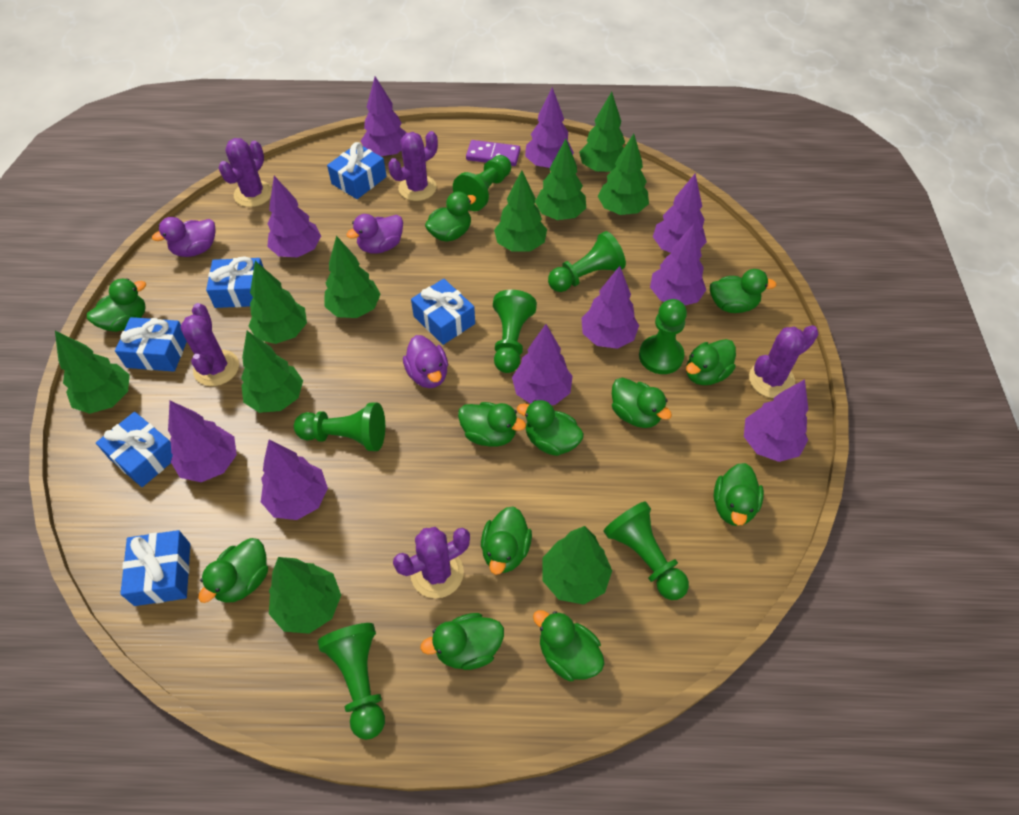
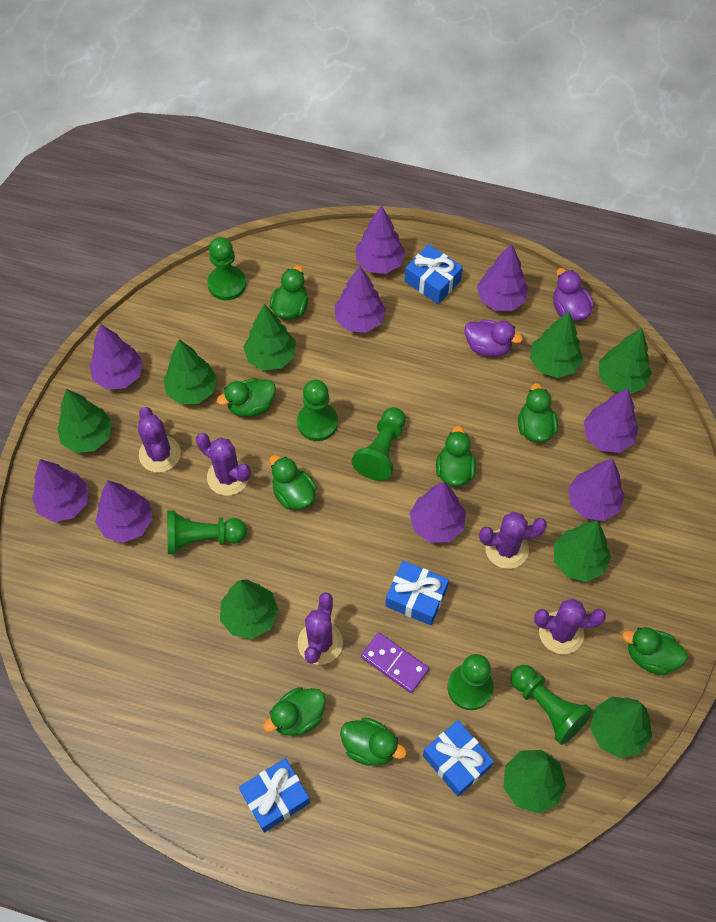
blue gift: 6 -> 4
green duck: 12 -> 8
green pawn: 7 -> 6
green tree: 10 -> 9
purple duck: 3 -> 2
purple tree: 10 -> 9

